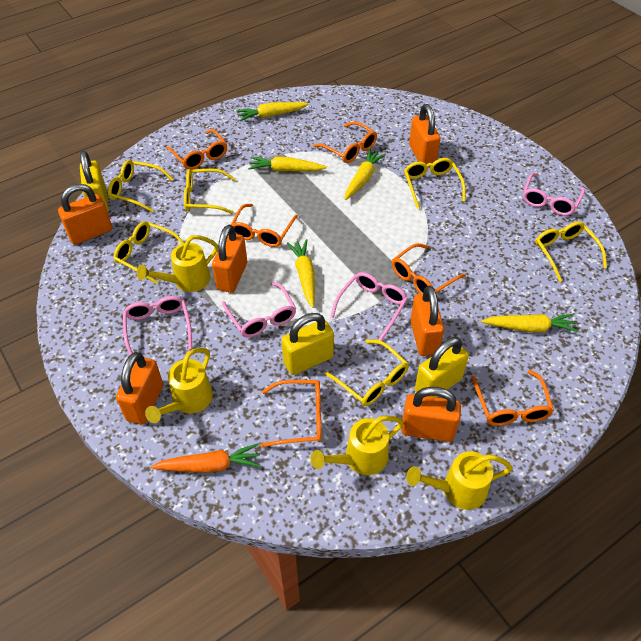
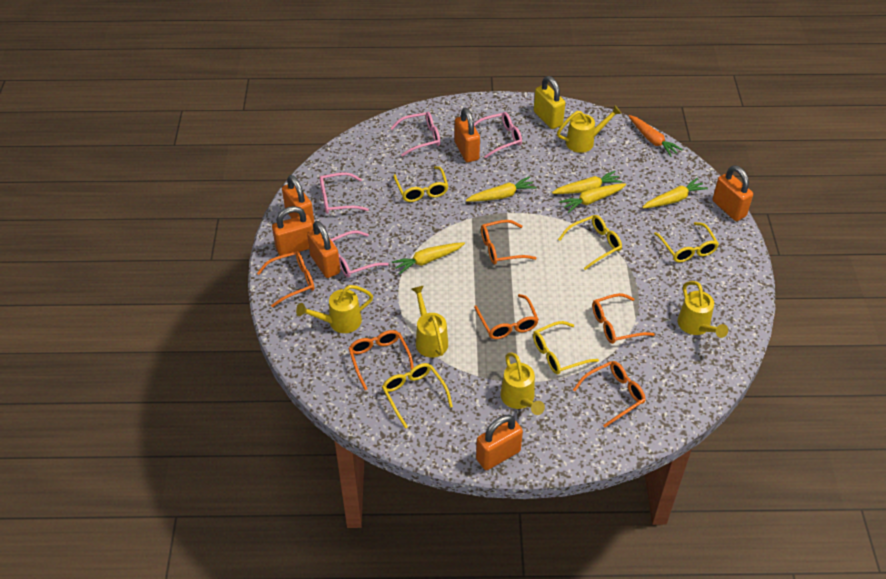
yellow glasses: 6 -> 5
yellow padlock: 3 -> 1
yellow watering can: 4 -> 5

